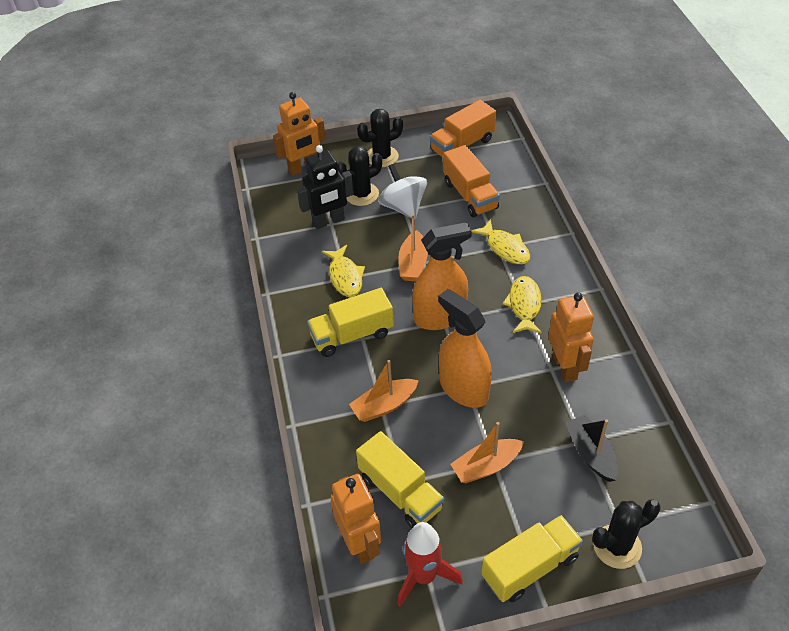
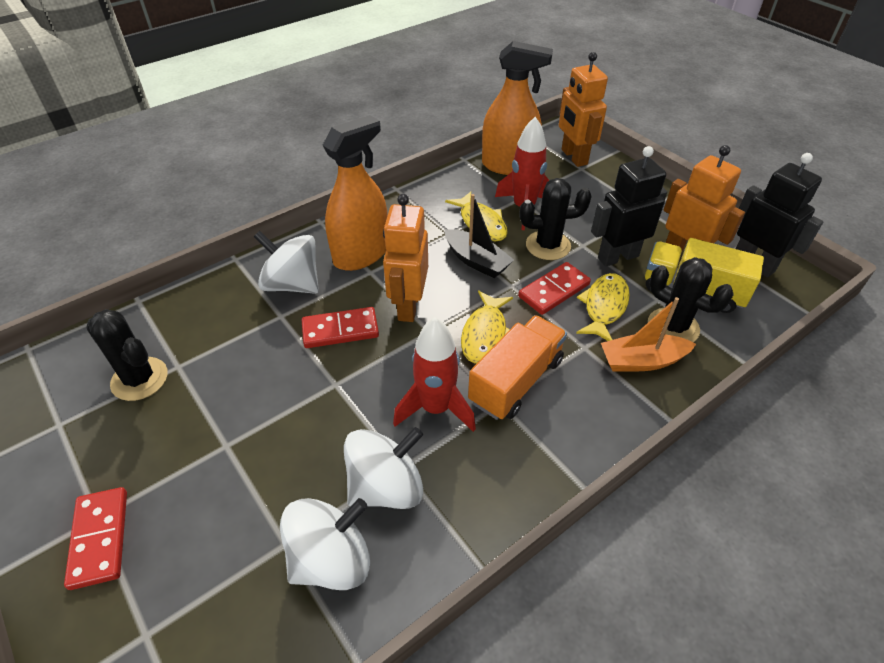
black robot: 1 -> 2
orange boat: 3 -> 1
orange truck: 2 -> 1
red domino: 0 -> 3
red rocket: 1 -> 2
white spinning top: 1 -> 3
yellow truck: 3 -> 1

